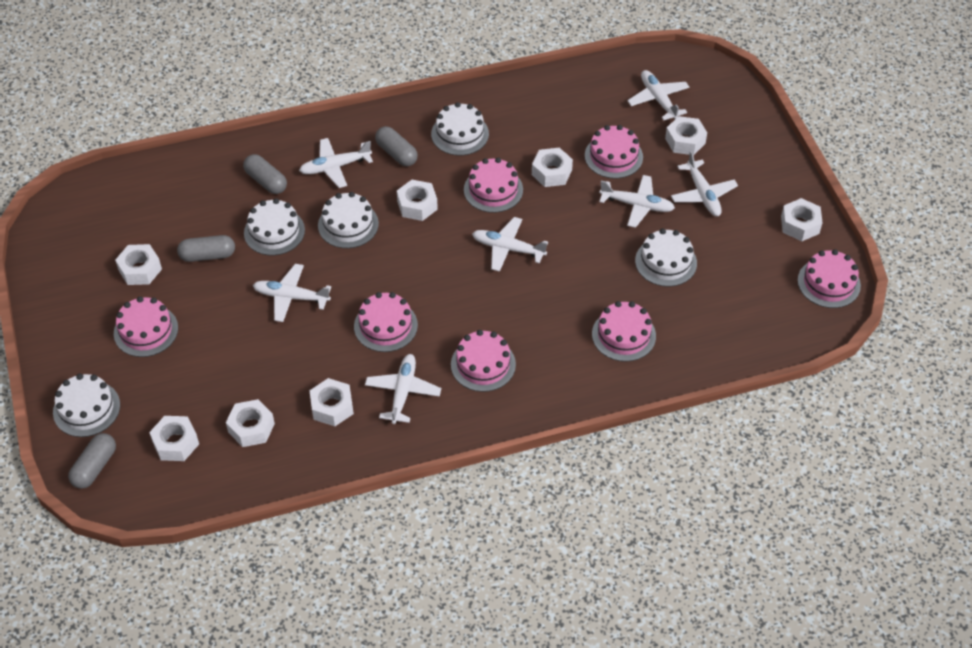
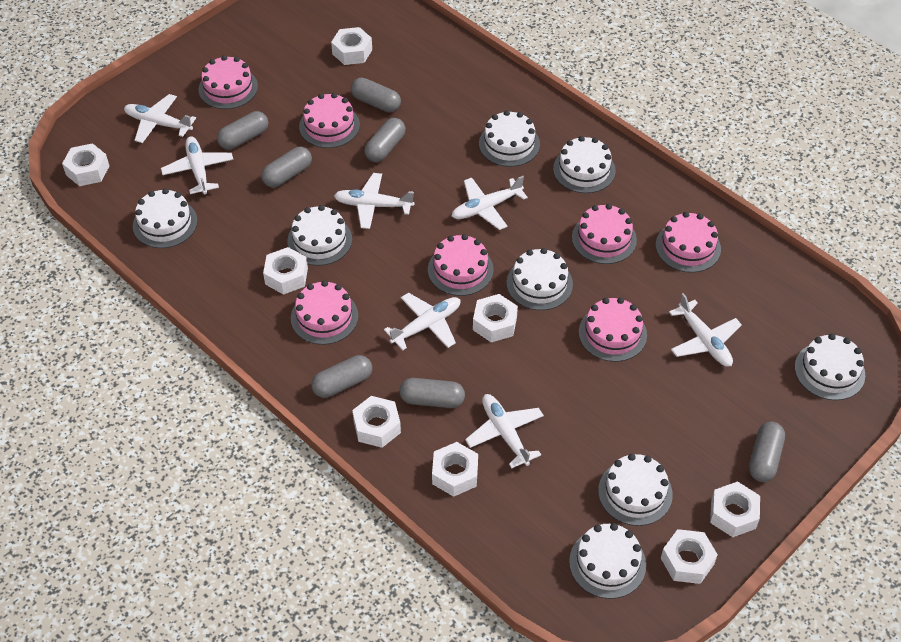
grey capsule: 4 -> 7
white cake: 5 -> 8

